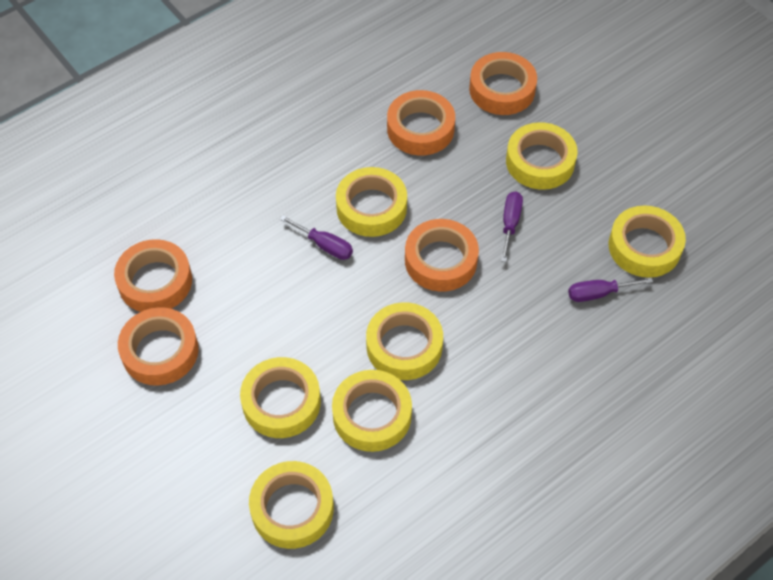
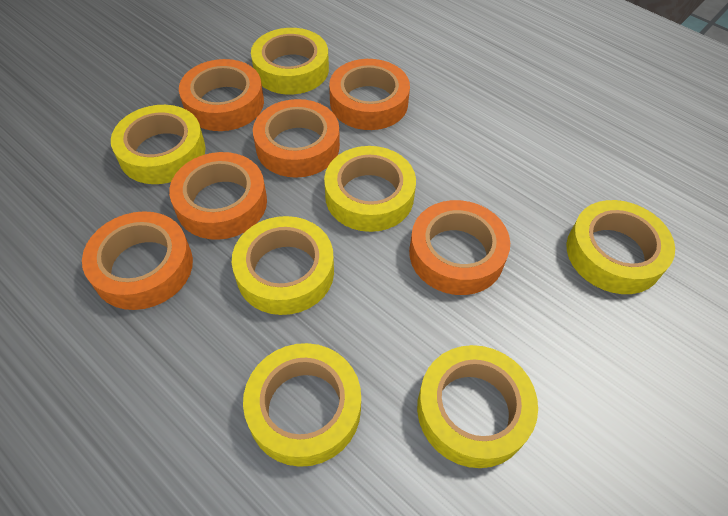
orange tape: 5 -> 6
purple screwdriver: 3 -> 0

